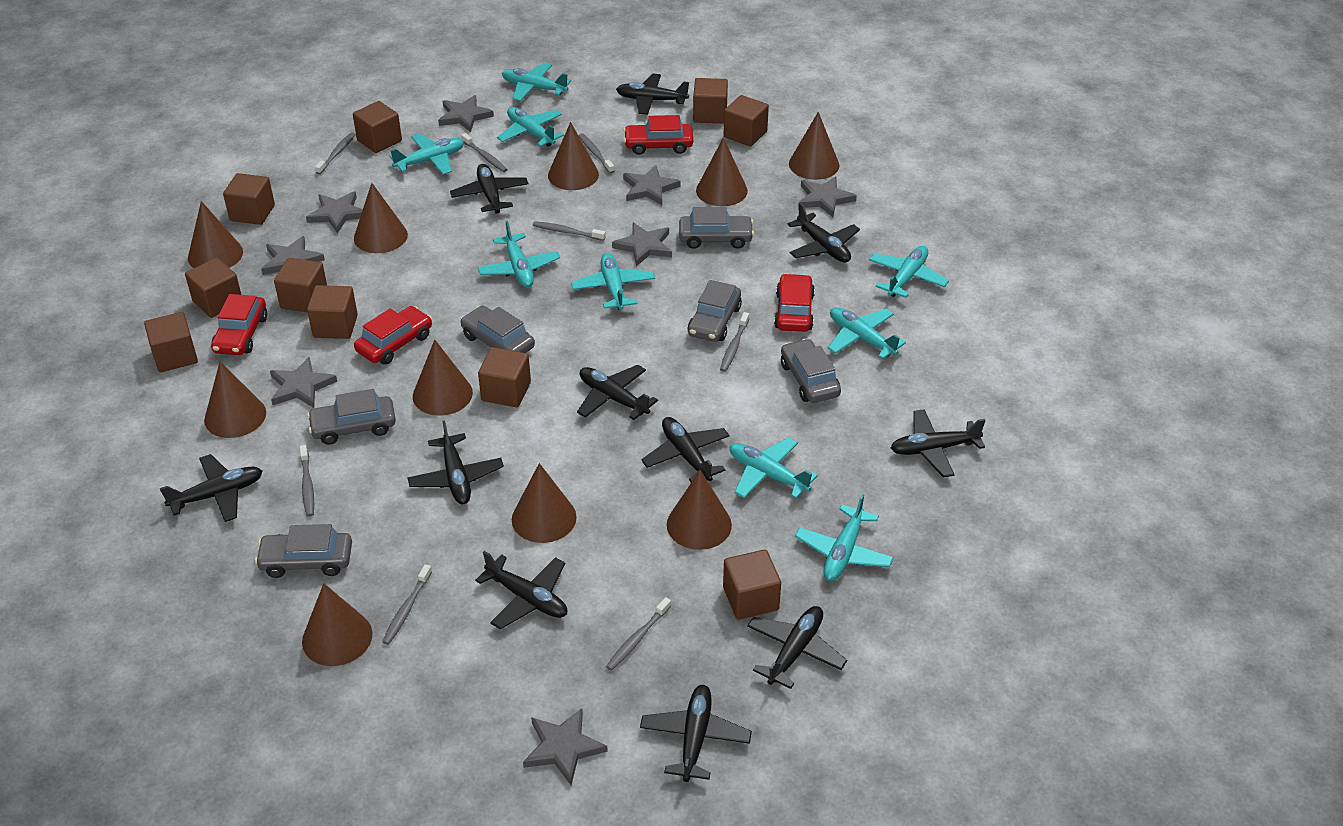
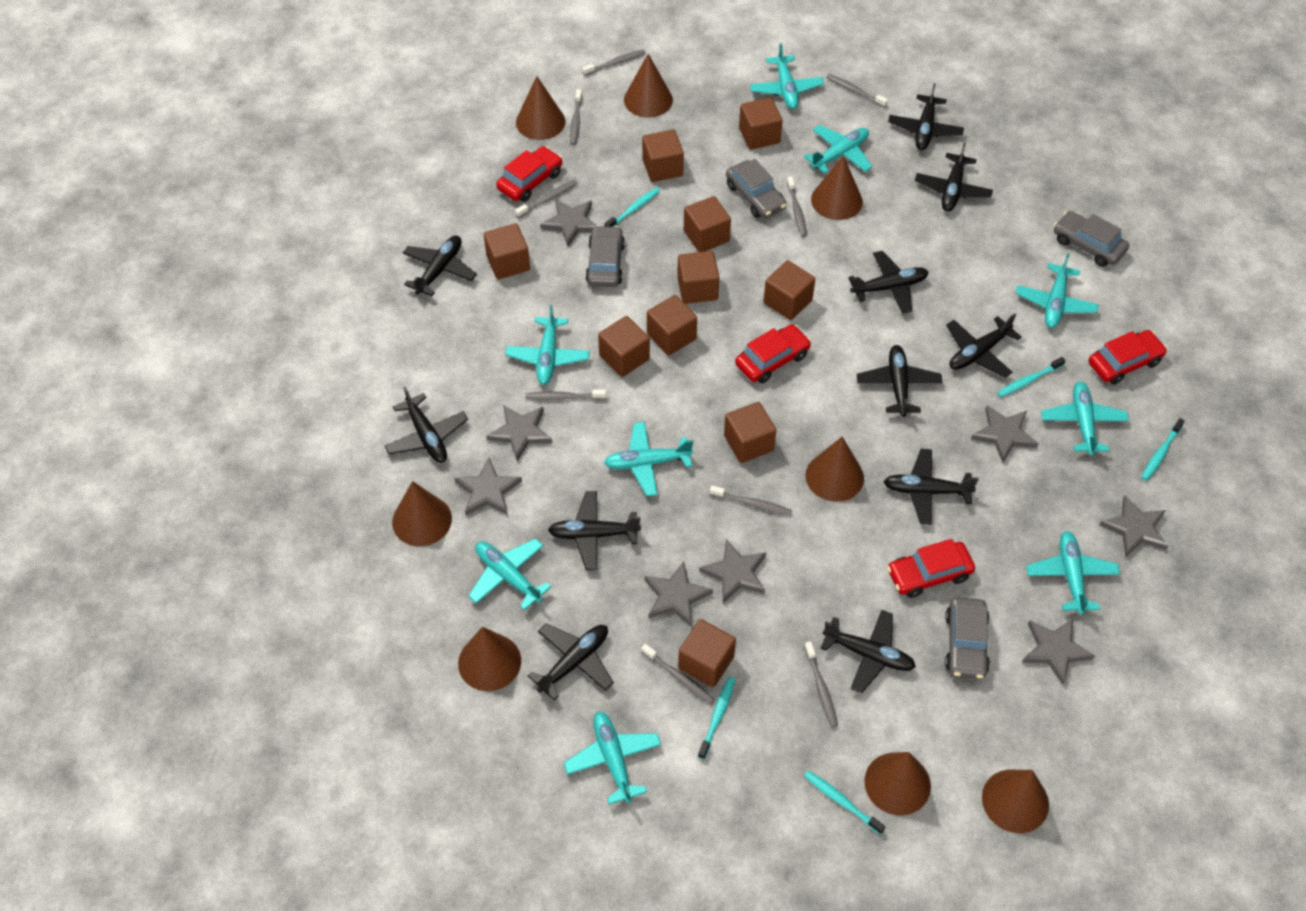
brown cone: 10 -> 8
grey car: 6 -> 4
grey toothbrush: 8 -> 9
turquoise toothbrush: 0 -> 5

